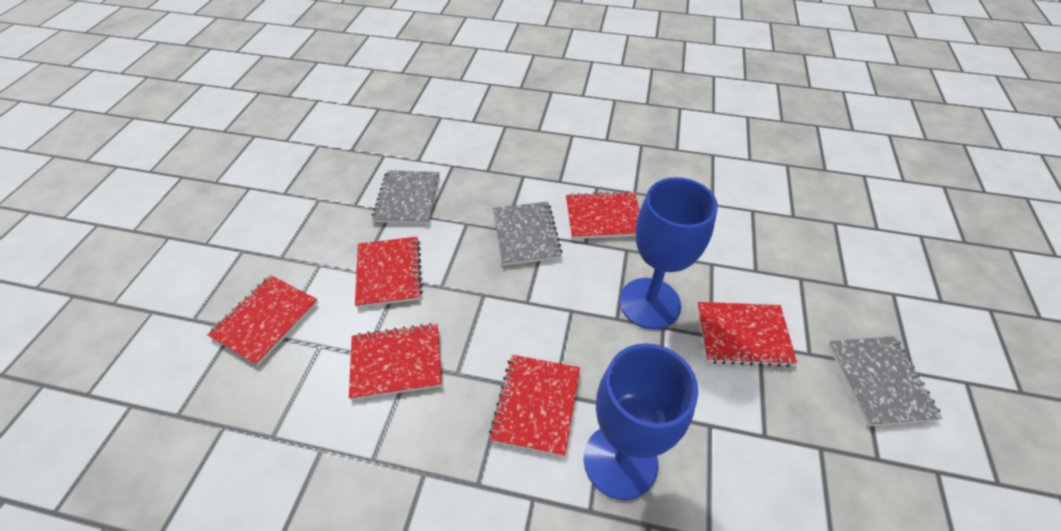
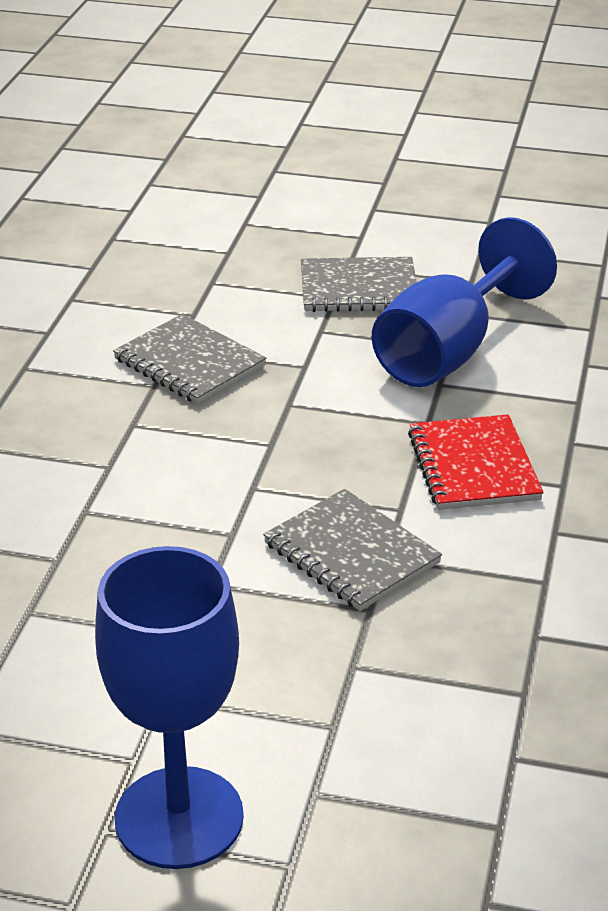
red notebook: 6 -> 1

